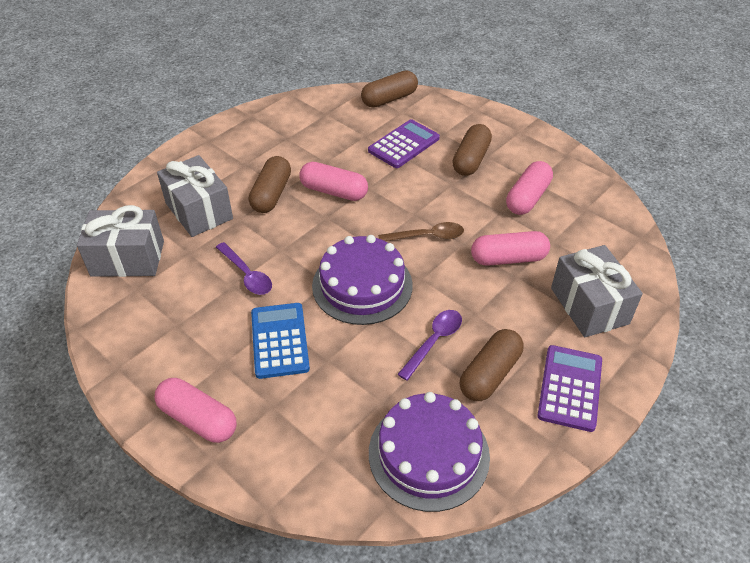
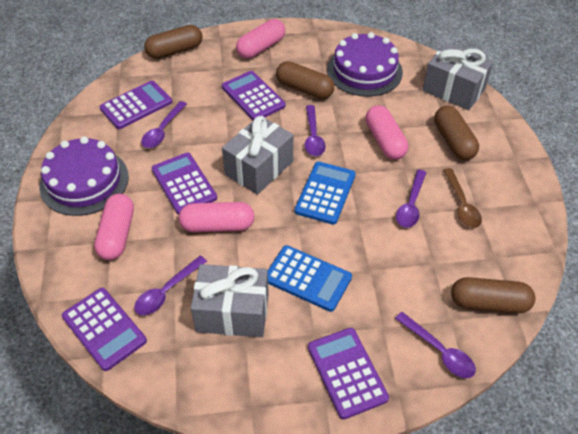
blue calculator: 1 -> 2
purple calculator: 2 -> 5
purple spoon: 2 -> 5

